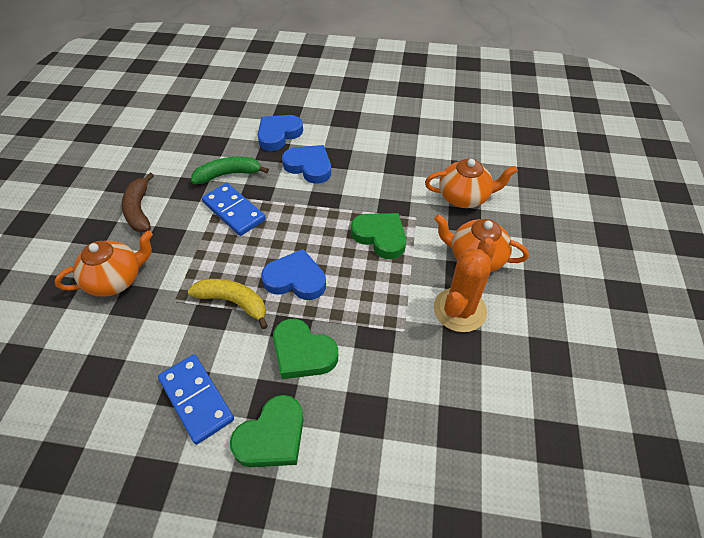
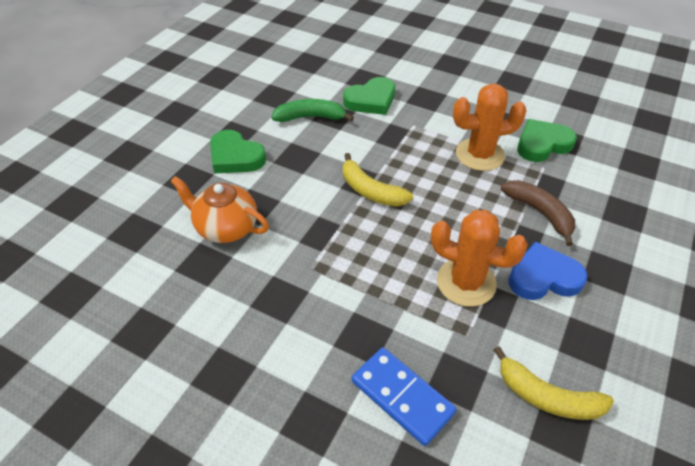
blue domino: 2 -> 1
blue heart: 3 -> 1
orange cactus: 1 -> 2
orange teapot: 3 -> 1
yellow banana: 1 -> 2

